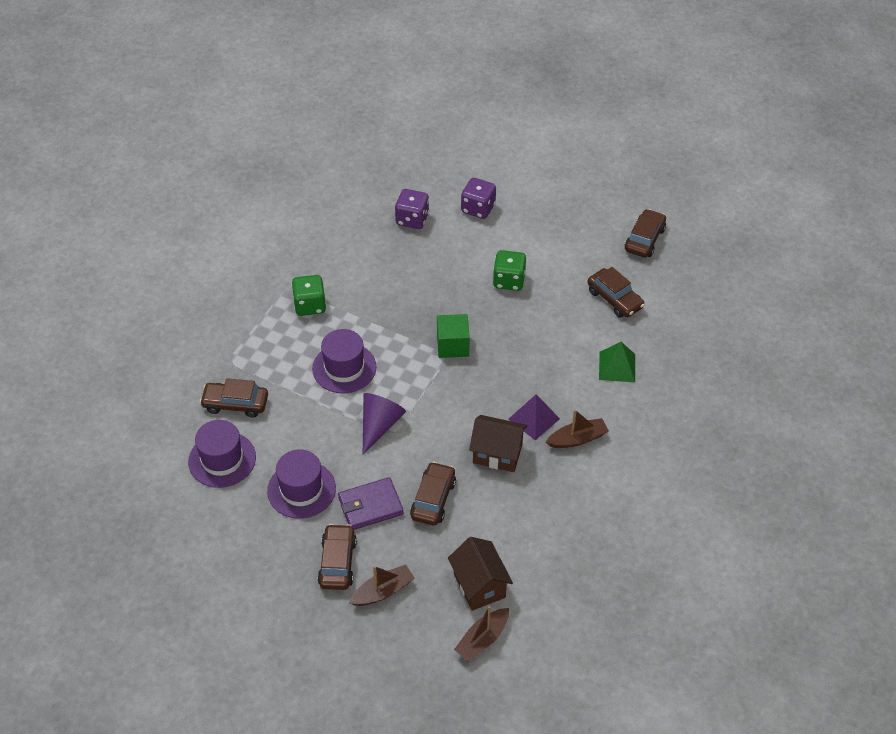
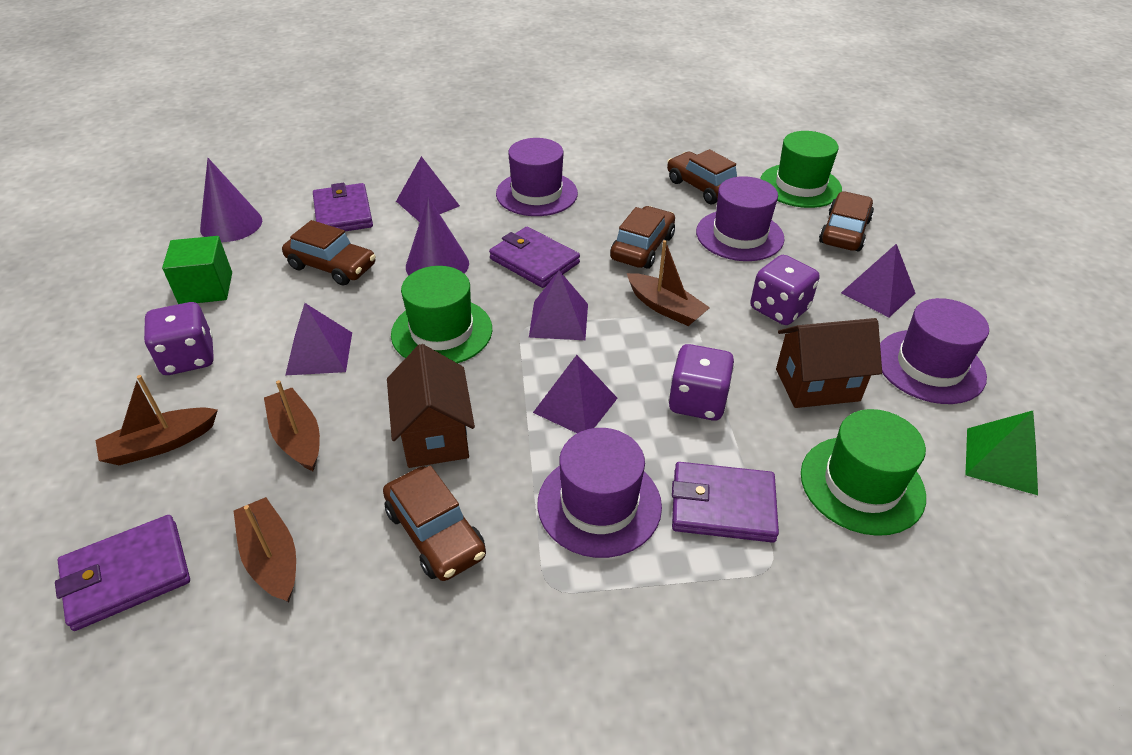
brown boat: 3 -> 4
green dice: 2 -> 0
green hat: 0 -> 3
purple cone: 1 -> 2
purple dice: 2 -> 3
purple hat: 3 -> 4
purple pyramid: 1 -> 5
purple wallet: 1 -> 4

